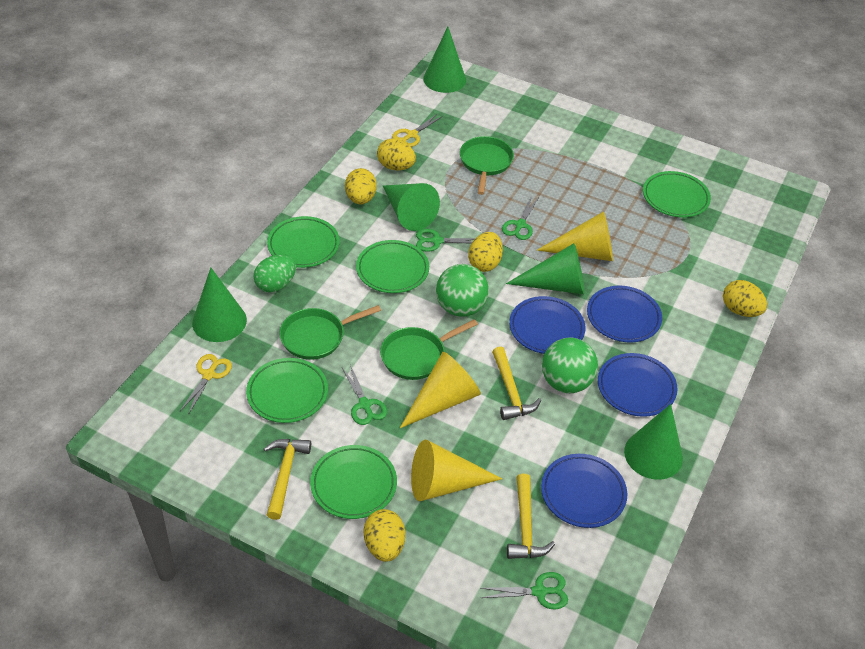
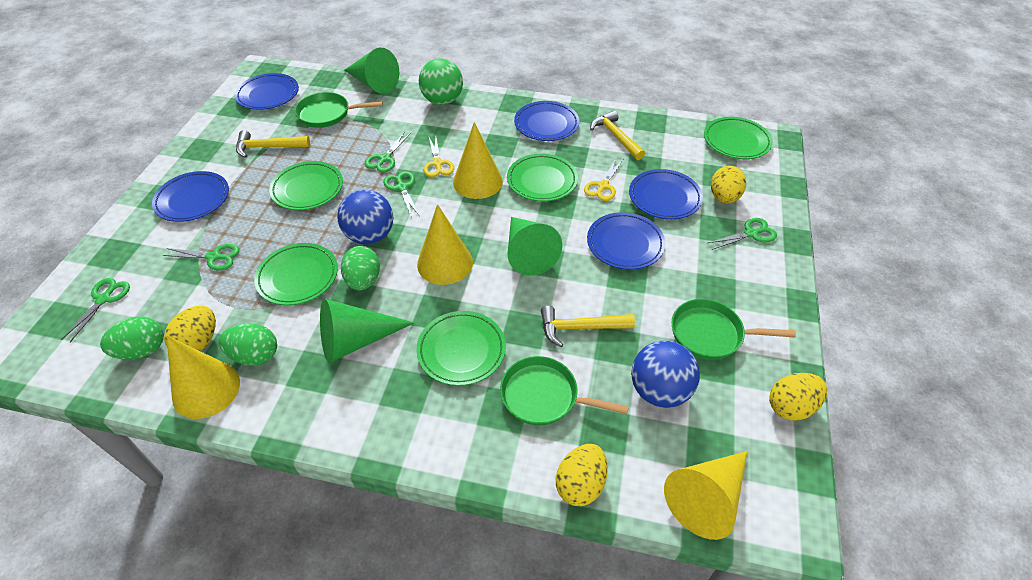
blue ball: 0 -> 2
blue plate: 4 -> 5
green ball: 2 -> 1
green cone: 5 -> 3
green egg: 1 -> 3
green scissors: 4 -> 5
yellow cone: 3 -> 4
yellow egg: 5 -> 4

